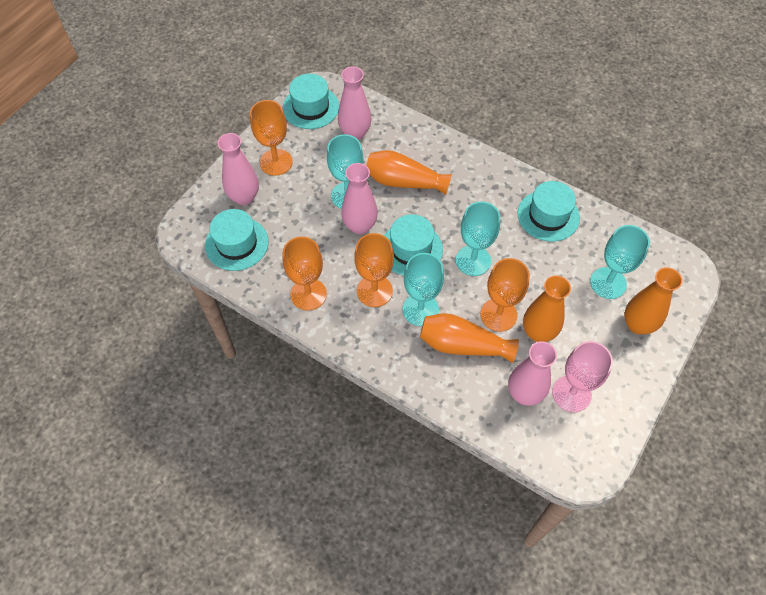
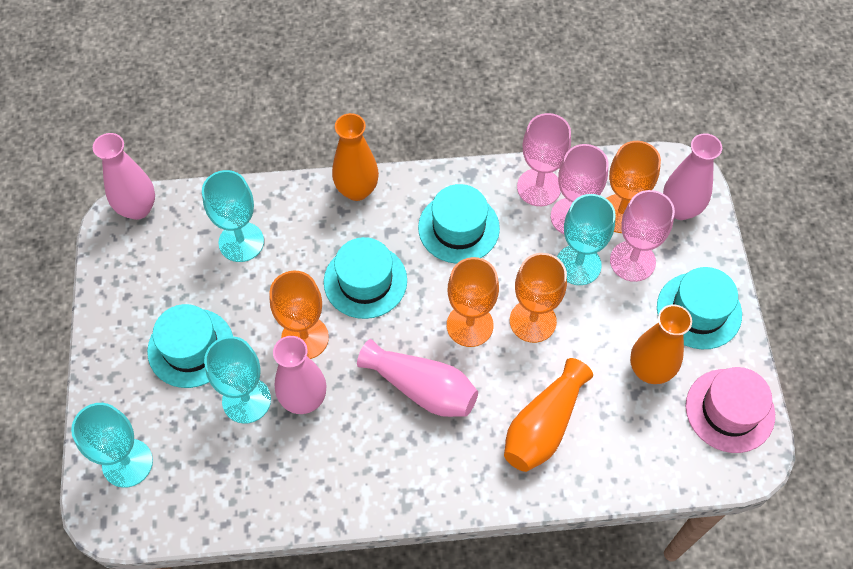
orange vase: 4 -> 3
pink goblet: 1 -> 3
pink hat: 0 -> 1

